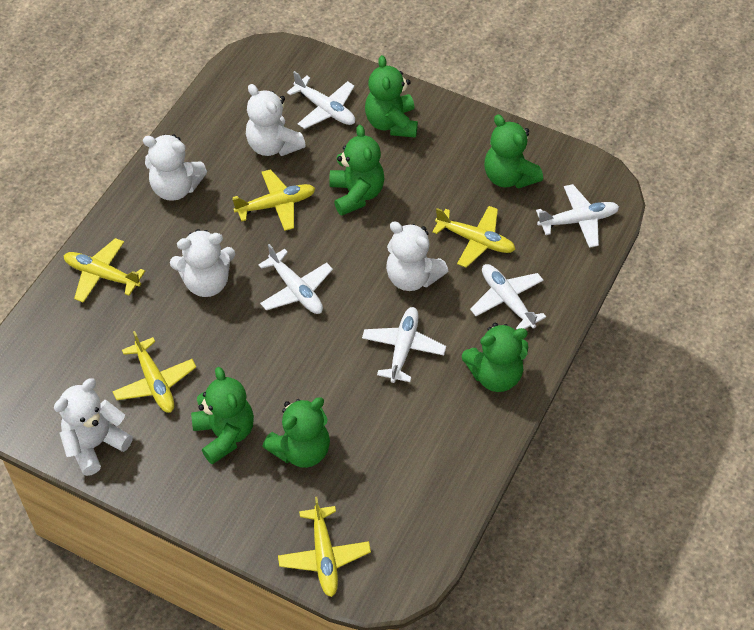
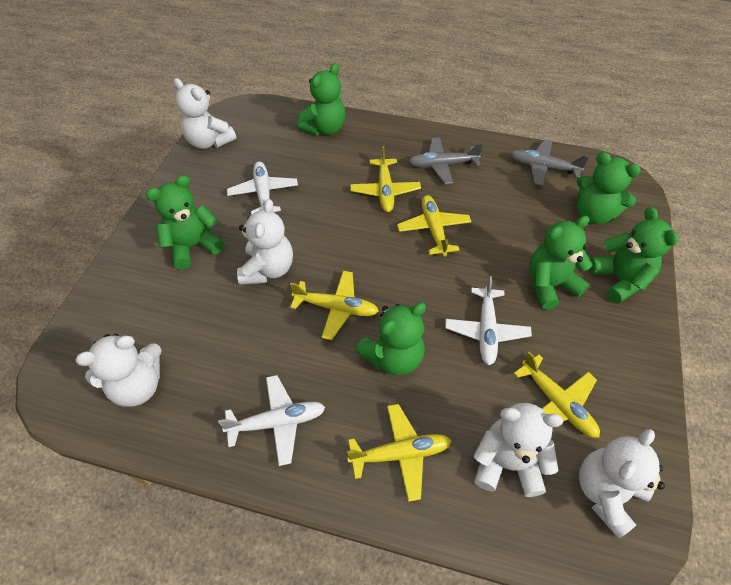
grey plane: 0 -> 2
white plane: 5 -> 3

